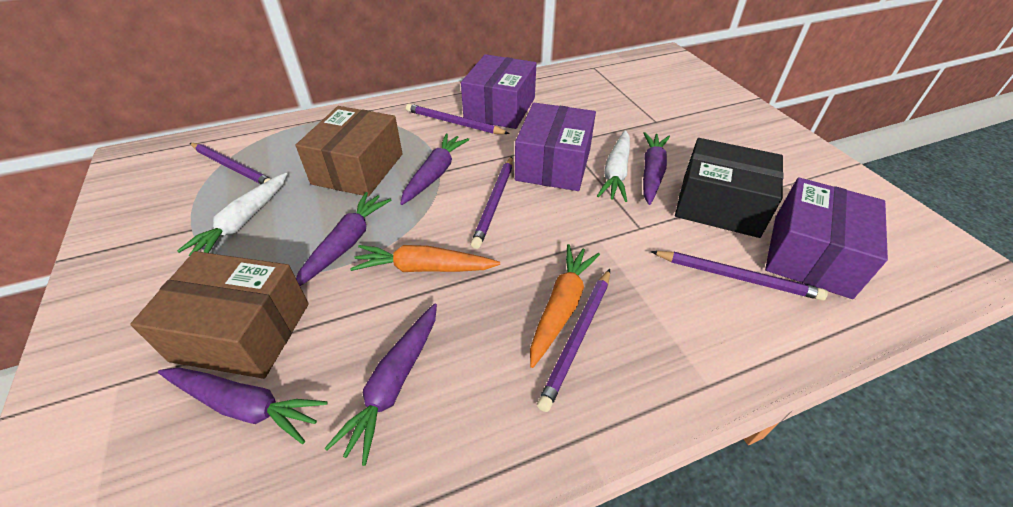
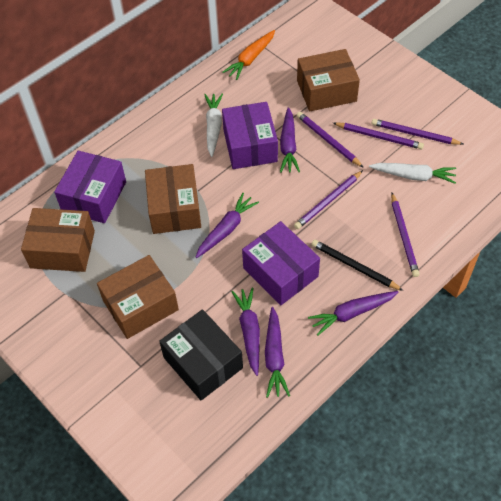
black pencil: 0 -> 1
brown box: 2 -> 4
orange carrot: 2 -> 1

